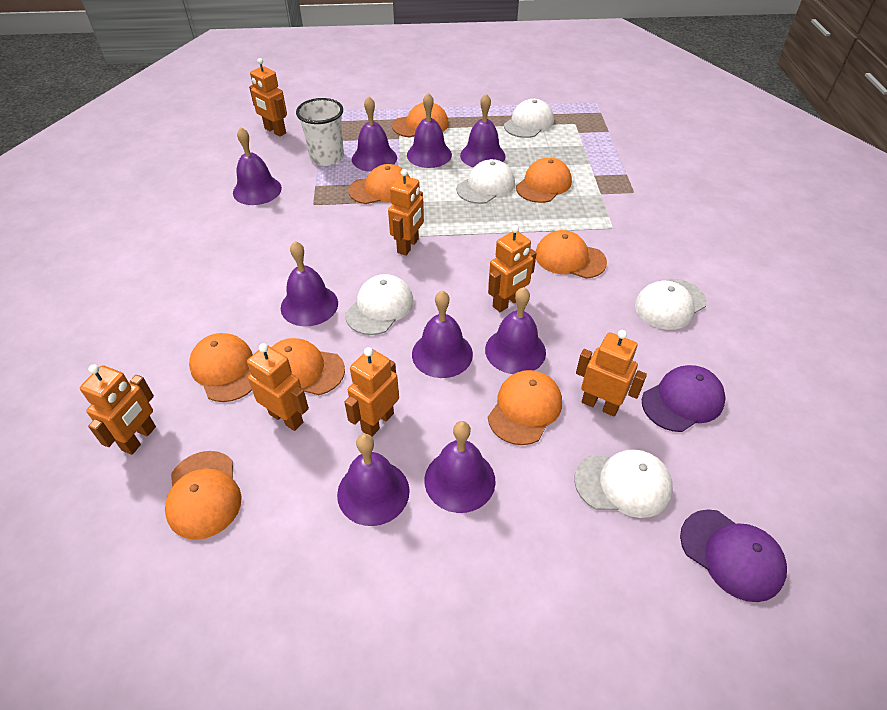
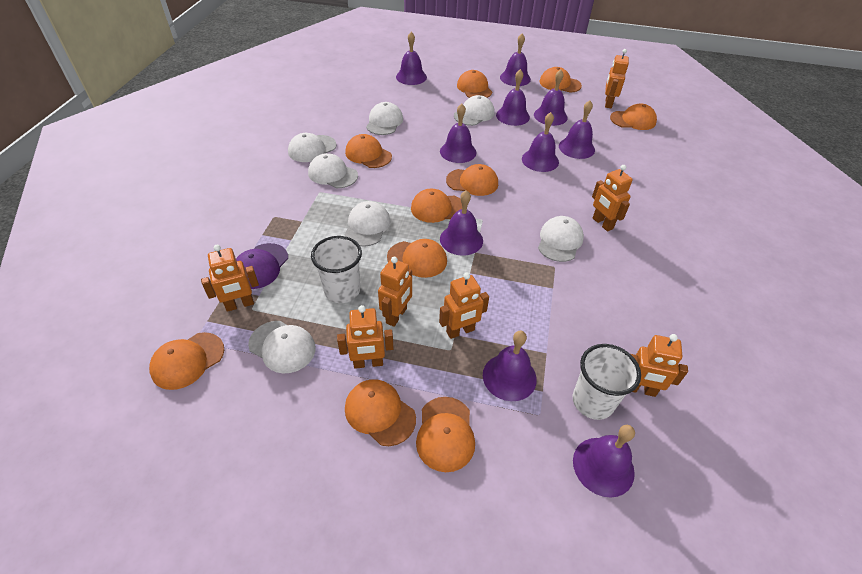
orange cap: 8 -> 10
purple bell: 9 -> 10
purple cap: 2 -> 1
white cap: 5 -> 7
white cup: 1 -> 2

